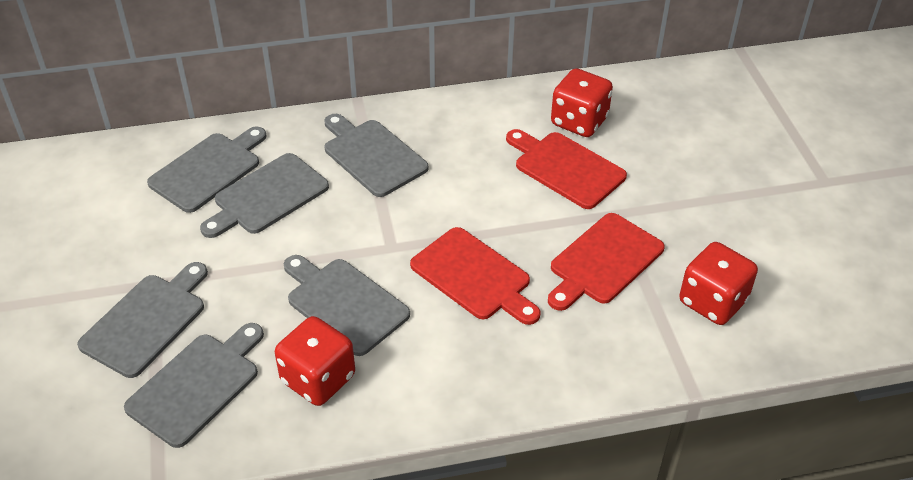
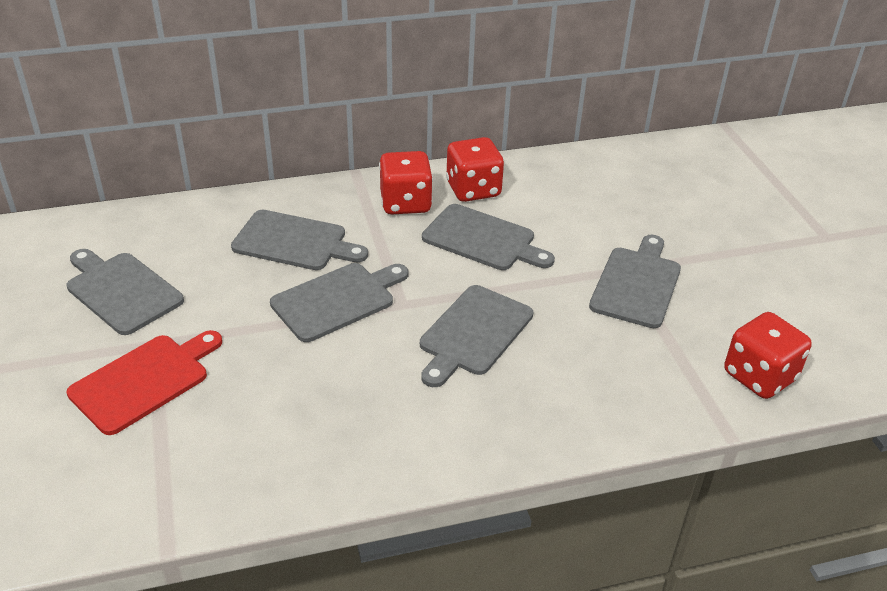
red cutting board: 3 -> 1

